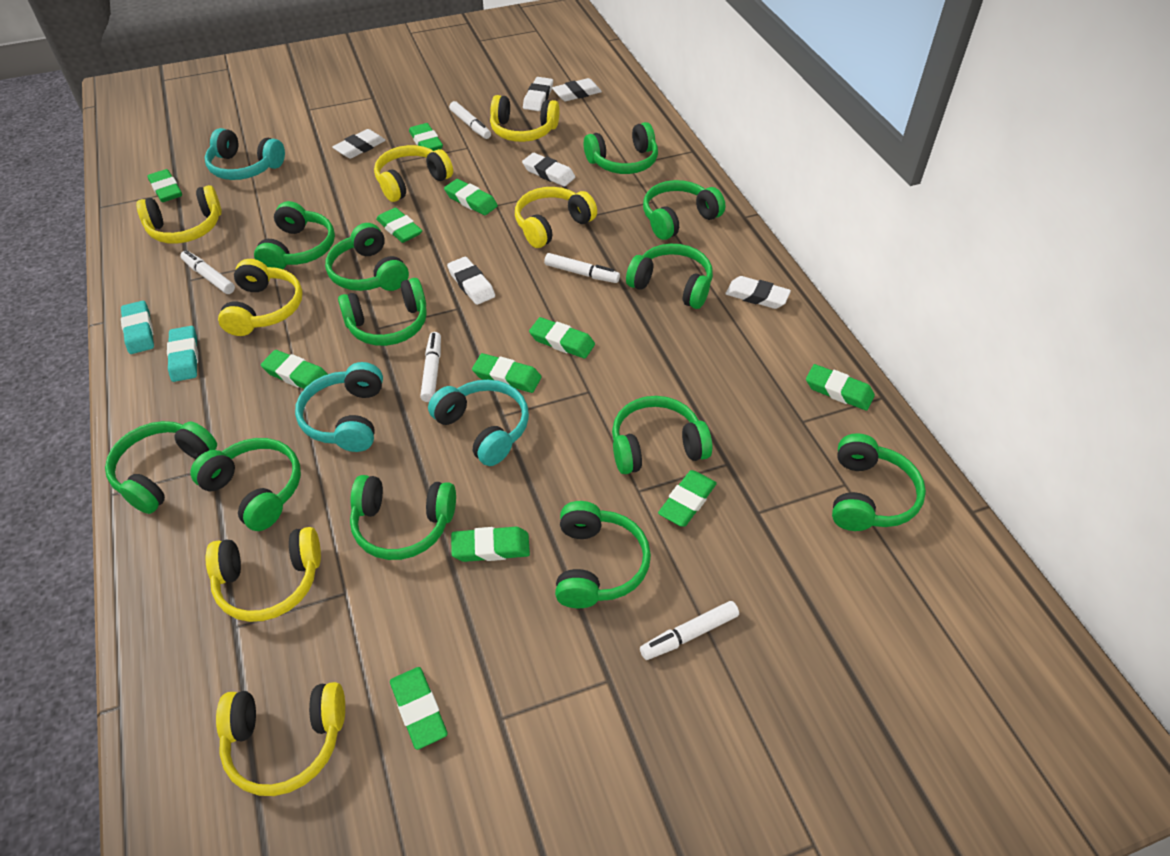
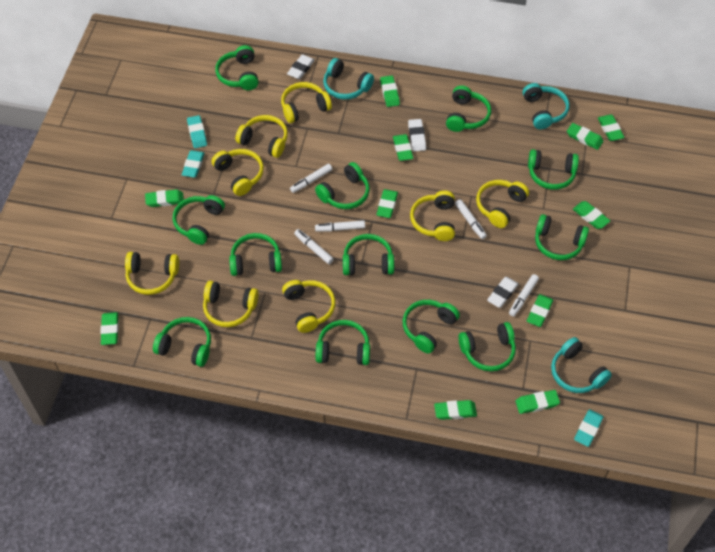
turquoise eraser: 2 -> 3
white eraser: 6 -> 3
yellow headphones: 7 -> 8

